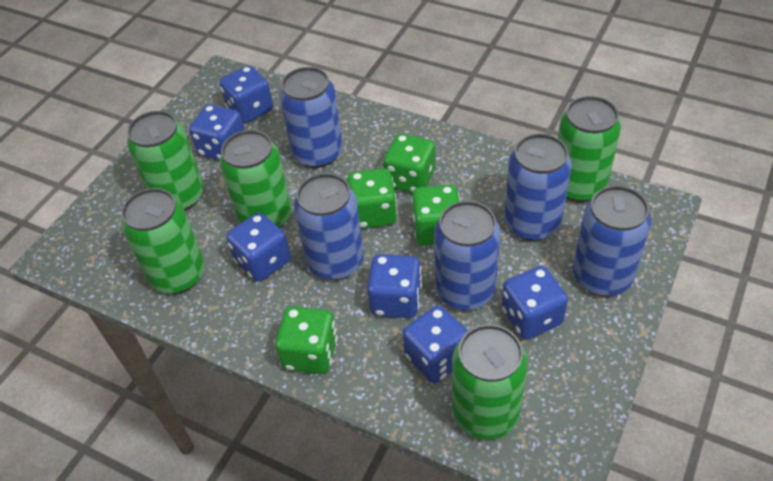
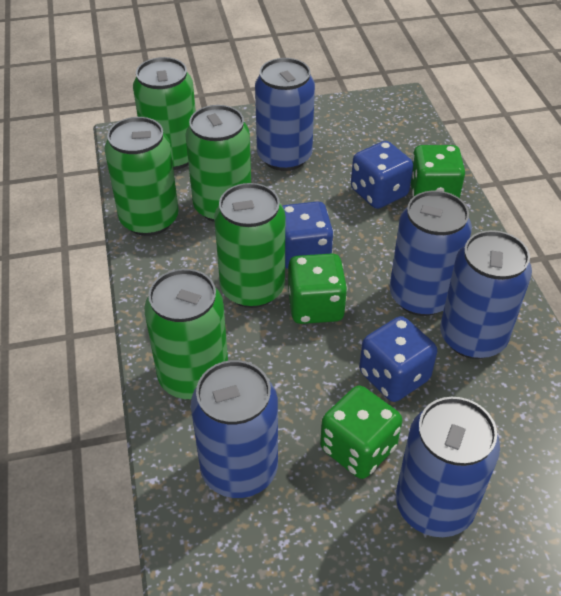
blue dice: 6 -> 3
green dice: 4 -> 3

